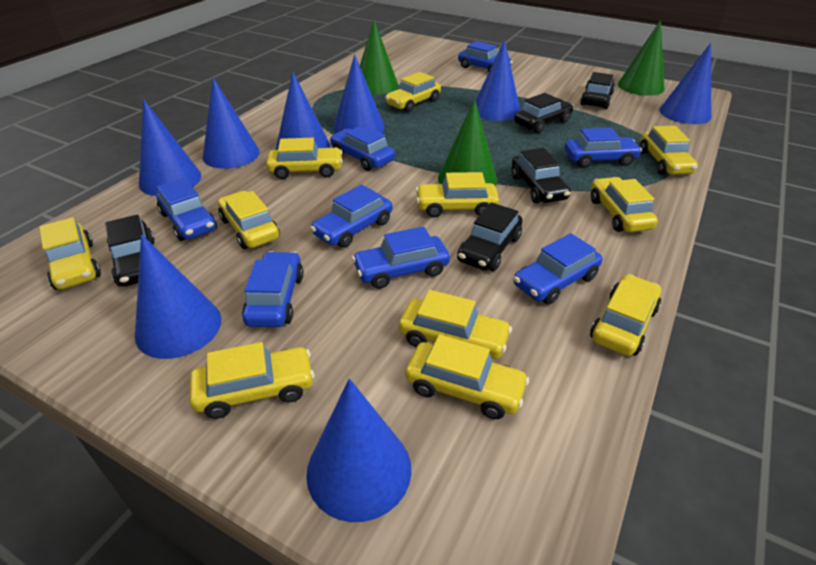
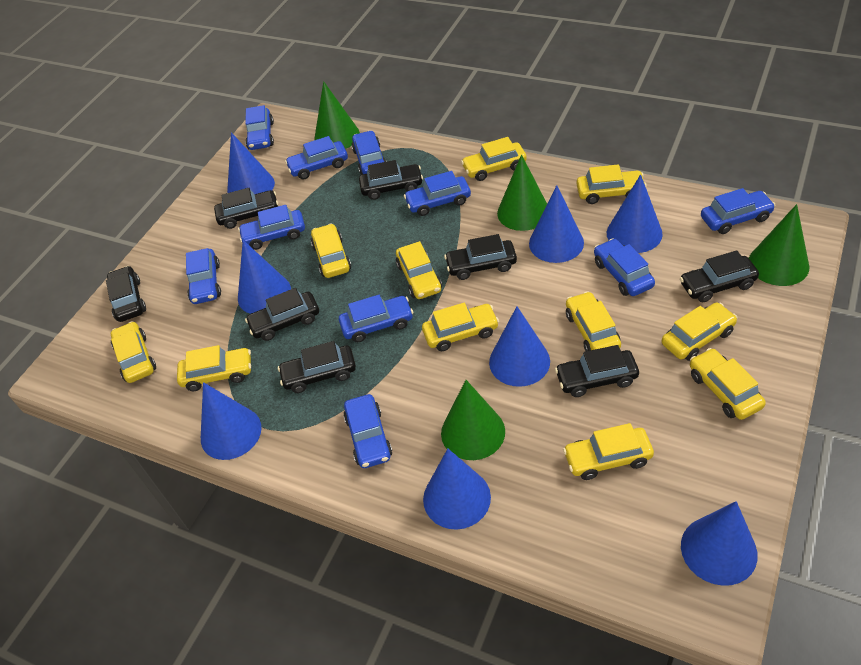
black car: 5 -> 8
blue car: 8 -> 10
green cone: 3 -> 4

